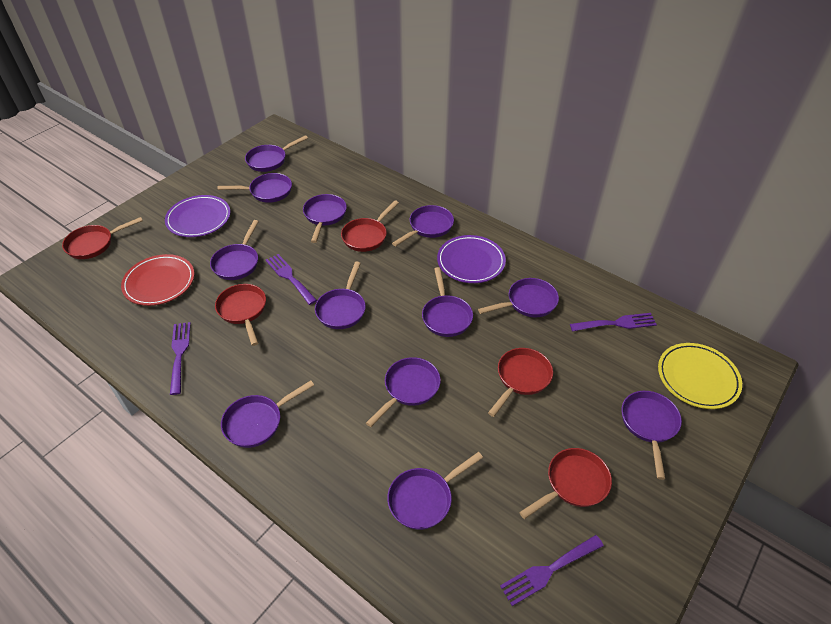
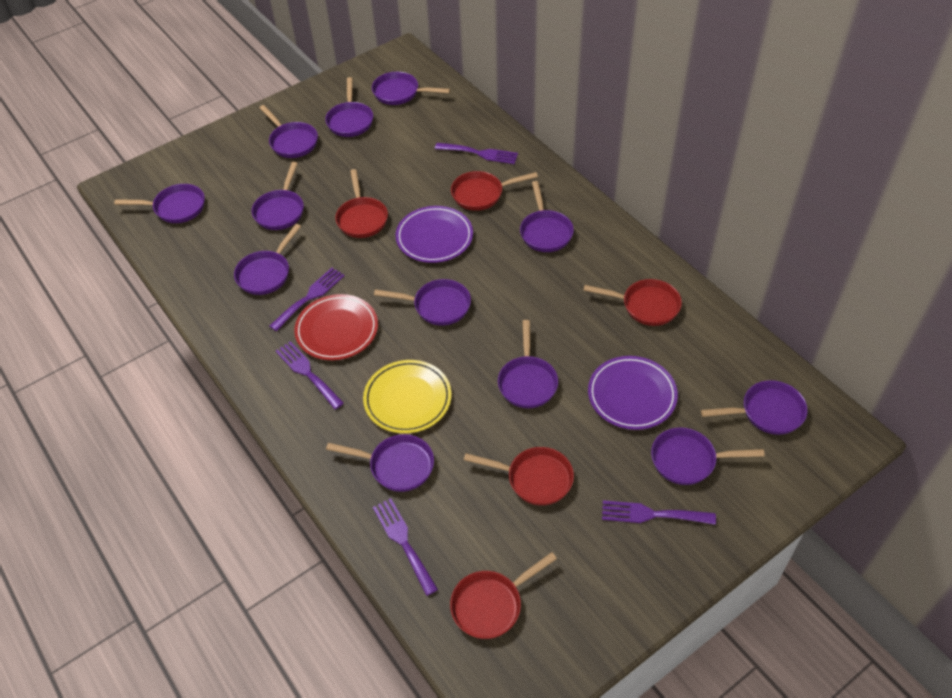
purple fork: 4 -> 5

